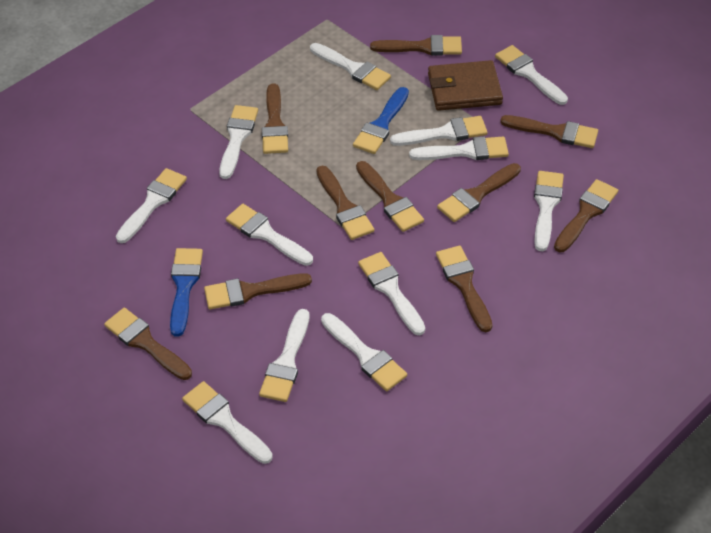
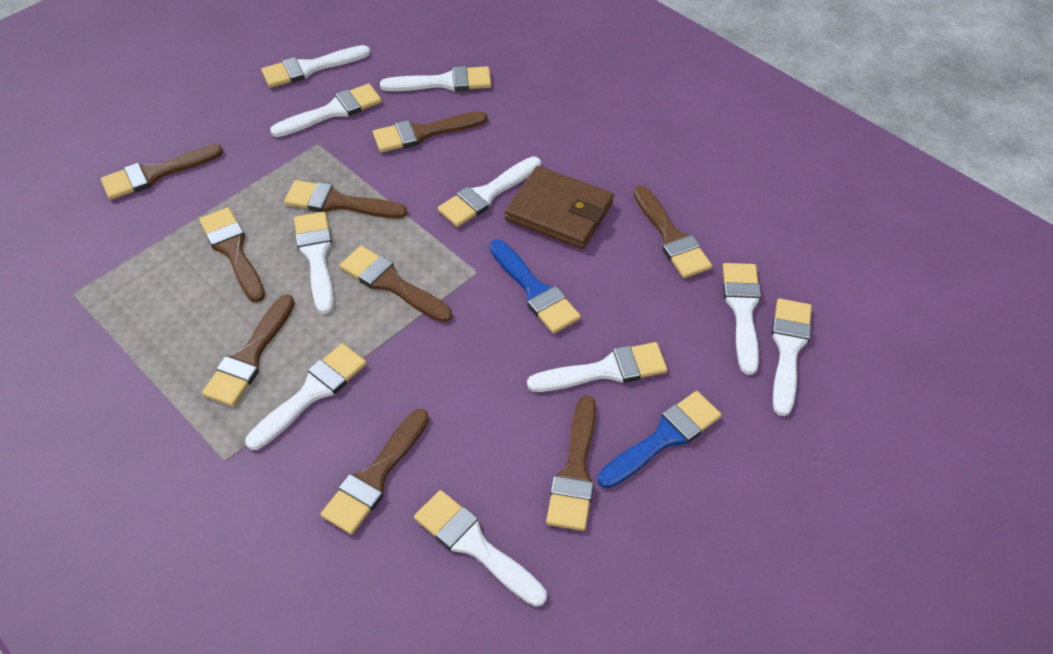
brown brush: 10 -> 9
white brush: 12 -> 10

